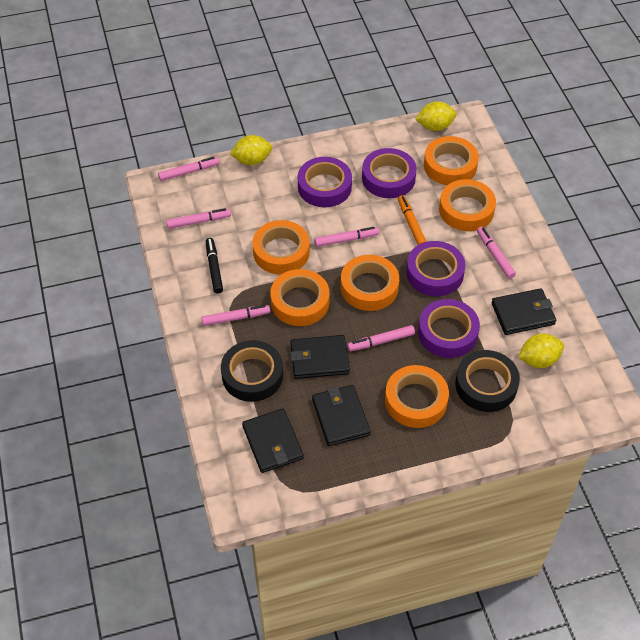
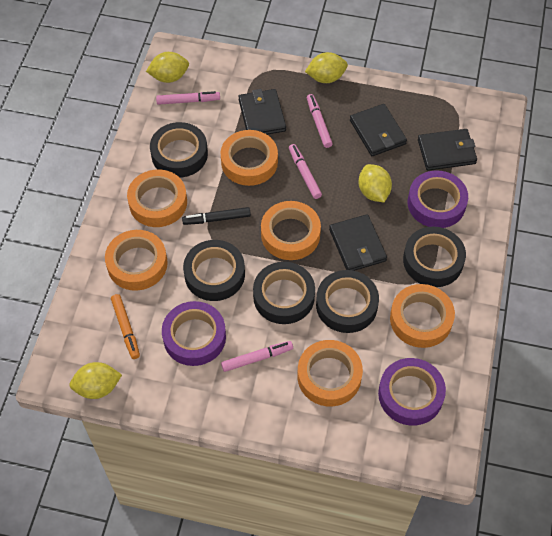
black tape: 2 -> 5
pink marker: 6 -> 4
purple tape: 4 -> 3
yellow lemon: 3 -> 4

